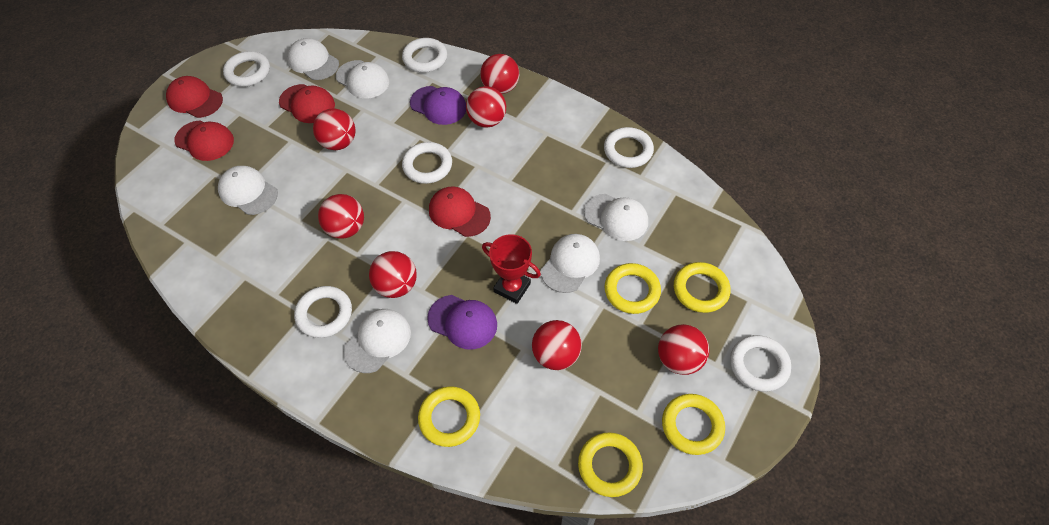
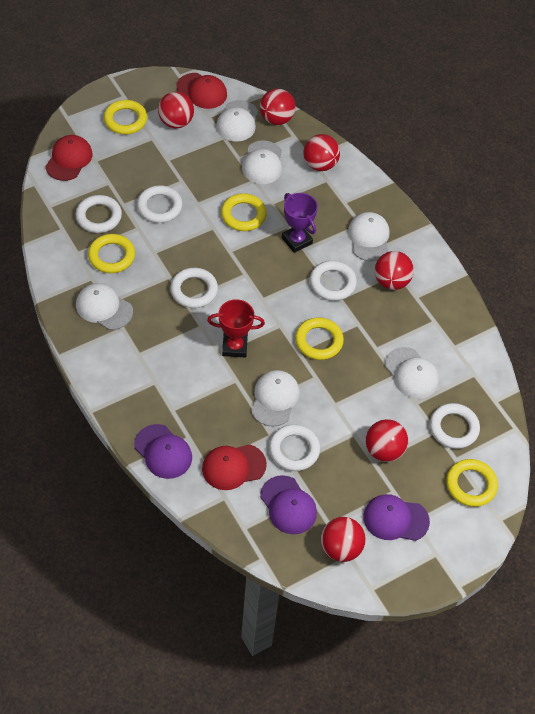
purple cap: 2 -> 3
purple trophy: 0 -> 1
red ball: 7 -> 6
red cap: 4 -> 3

